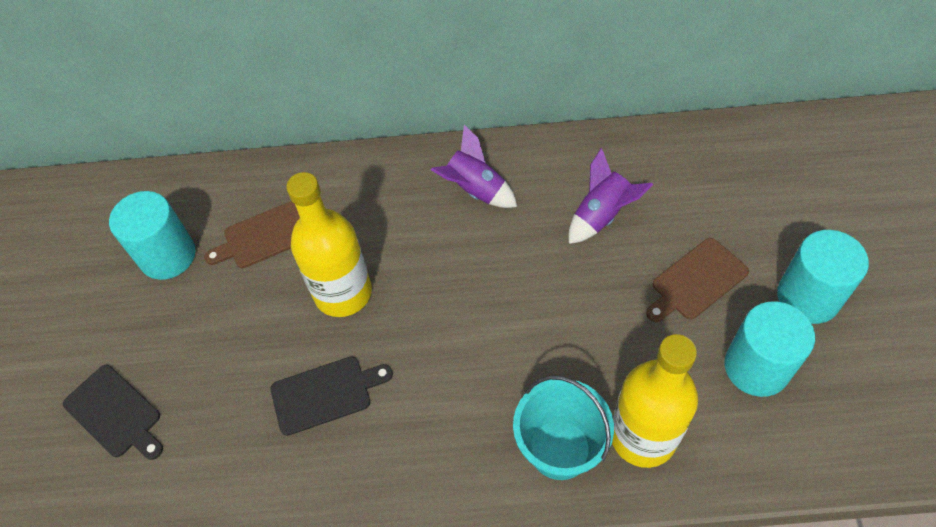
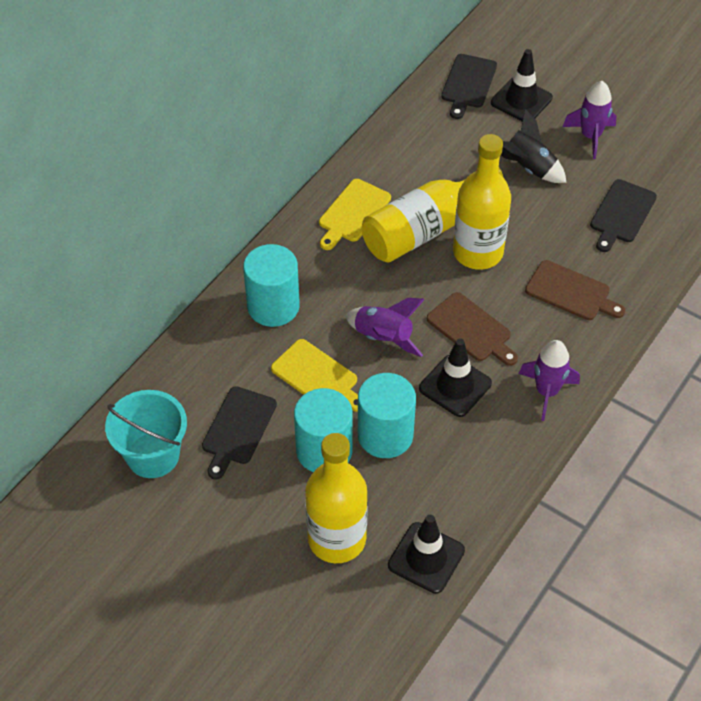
black cutting board: 2 -> 3
black rocket: 0 -> 1
black traffic cone: 0 -> 3
purple rocket: 2 -> 3
yellow bottle: 2 -> 3
yellow cutting board: 0 -> 2

